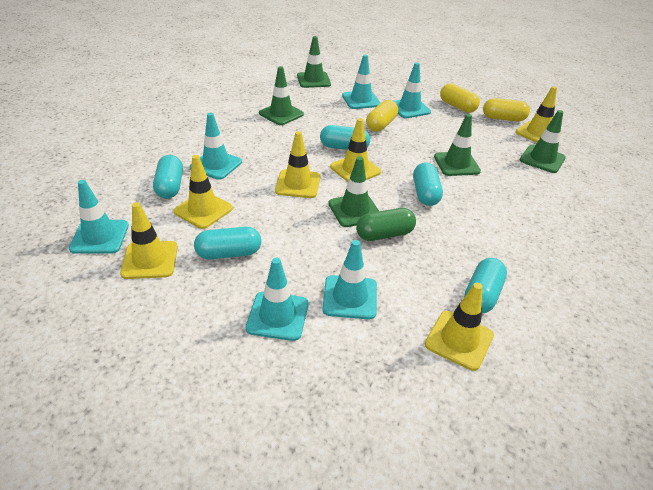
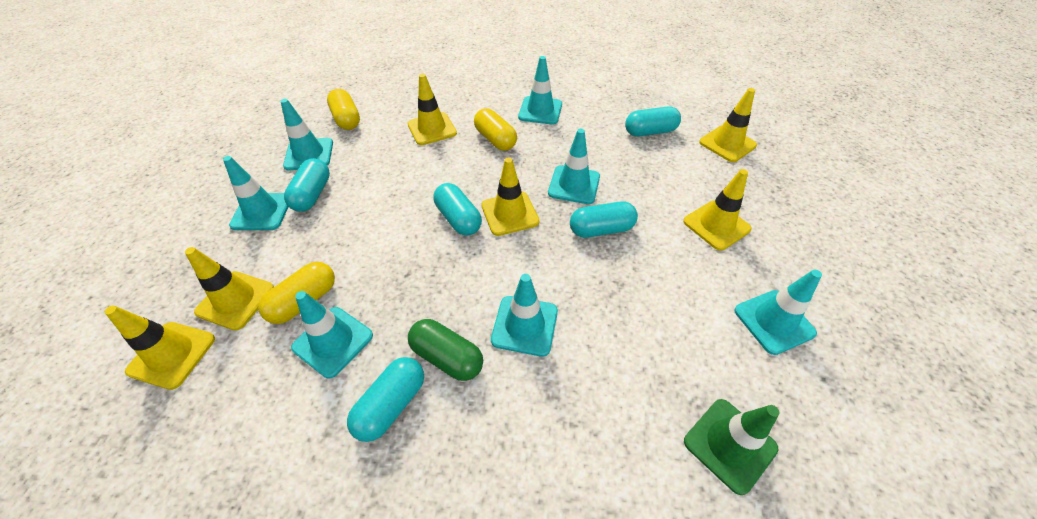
green traffic cone: 5 -> 1
turquoise traffic cone: 6 -> 7

